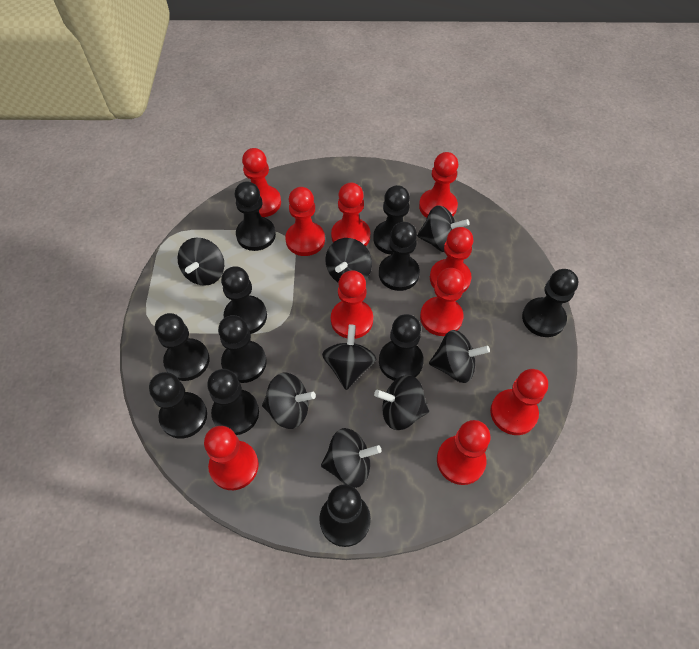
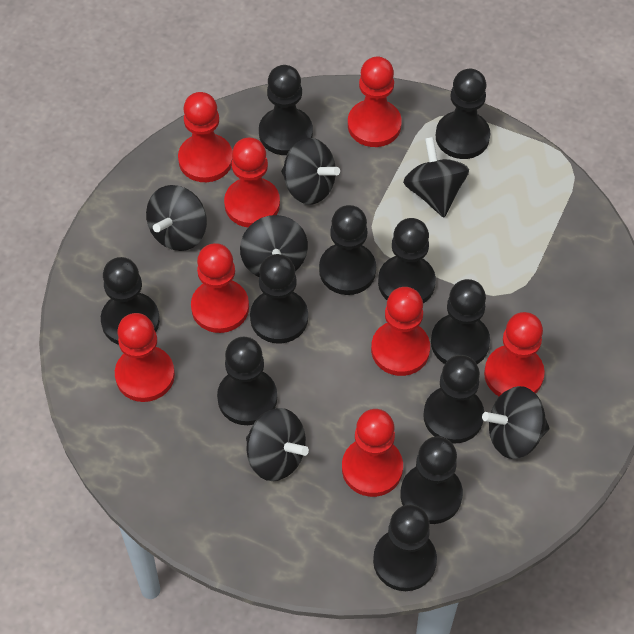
black spinning top: 8 -> 6
red pawn: 10 -> 8

